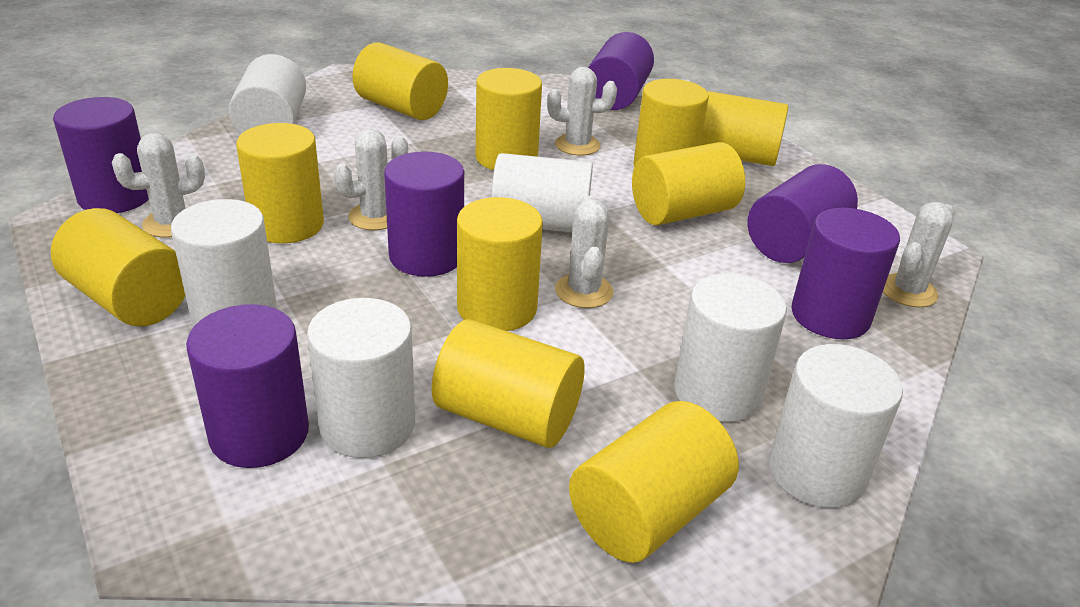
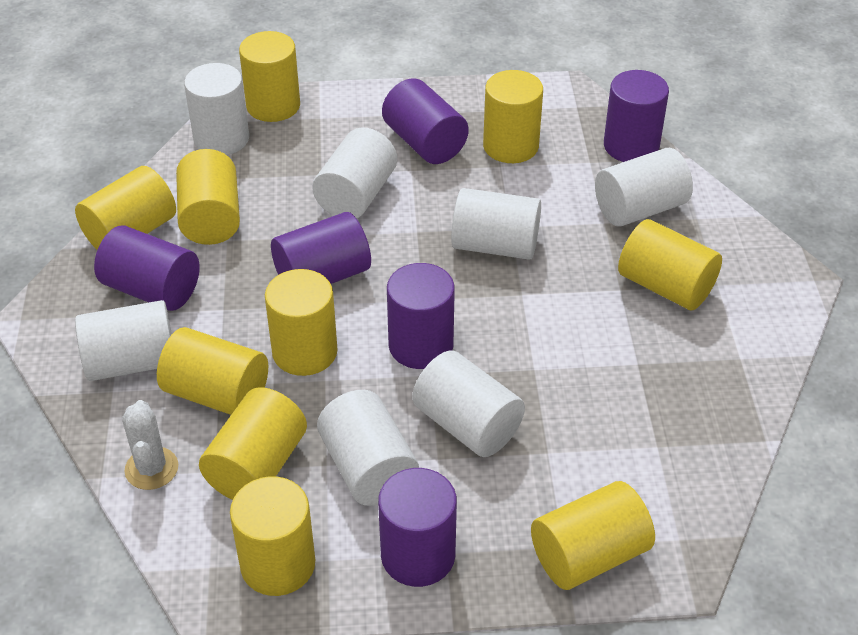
white cactus: 5 -> 1
white cylinder: 6 -> 7

